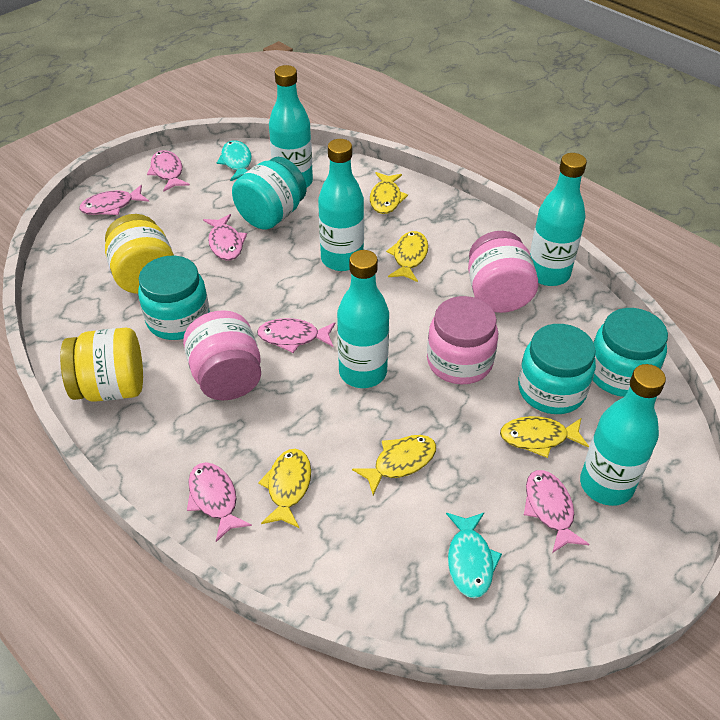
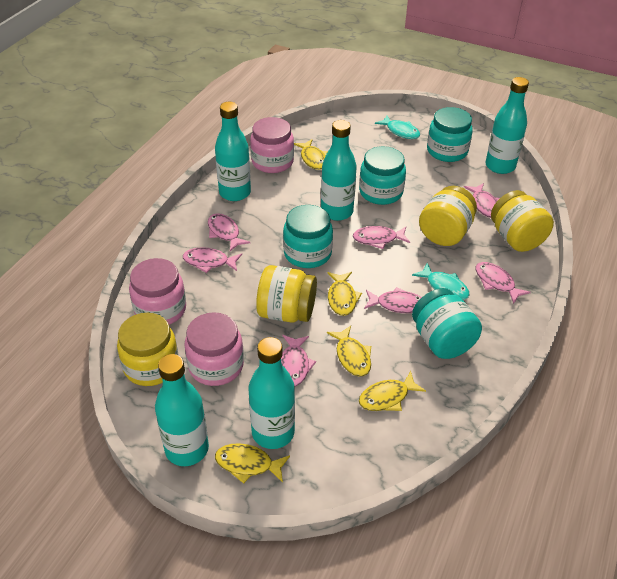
pink fish: 6 -> 7
yellow jar: 2 -> 4

